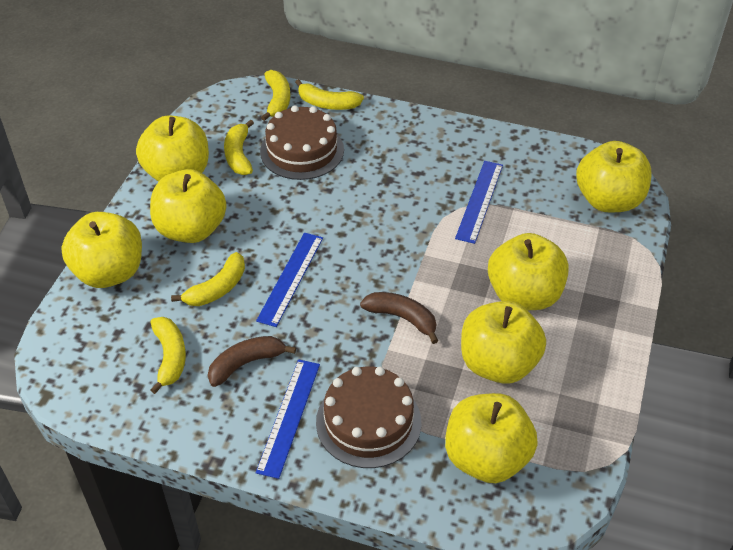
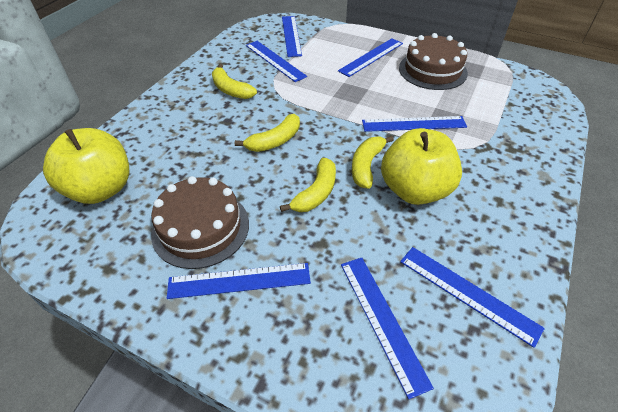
blue ruler: 3 -> 7
brown banana: 2 -> 0
yellow apple: 7 -> 2
yellow banana: 5 -> 4

